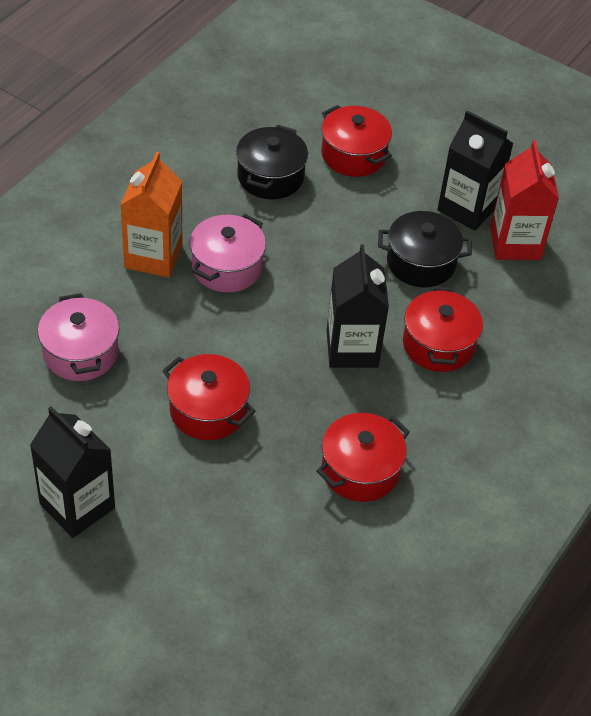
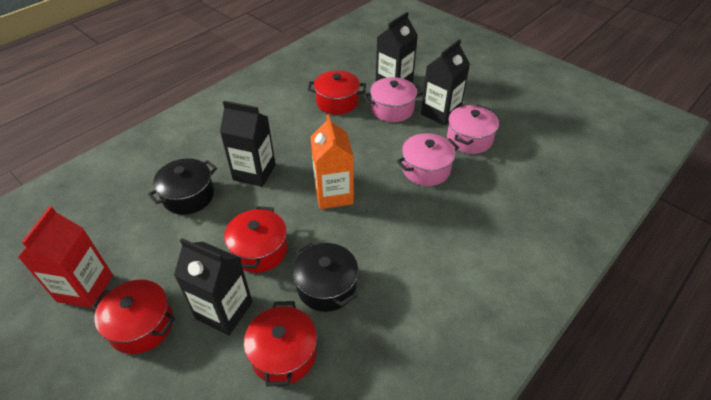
black carton: 3 -> 4
pink pot: 2 -> 3

